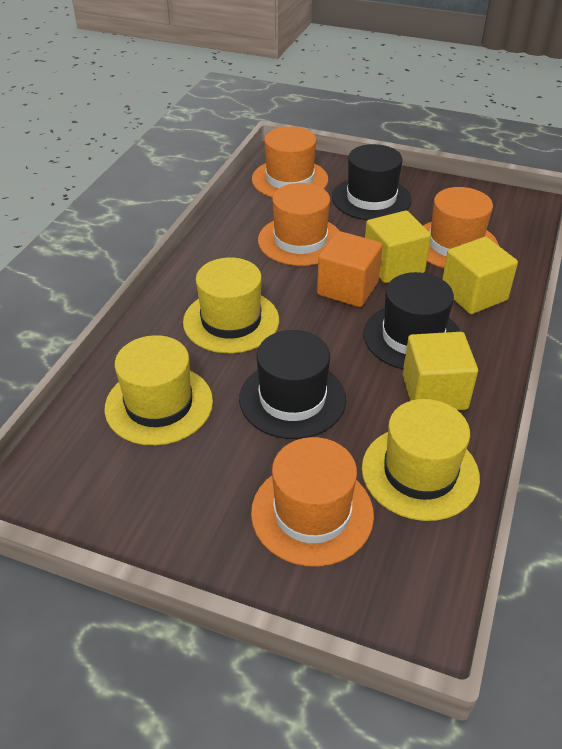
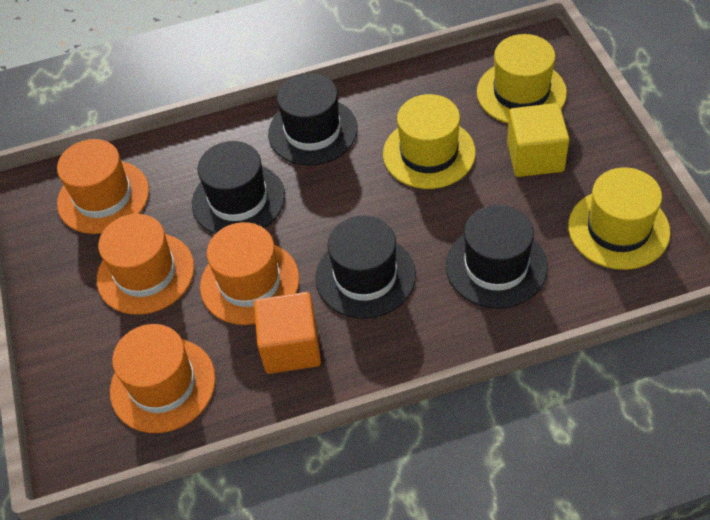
black hat: 3 -> 4
yellow cube: 3 -> 1

